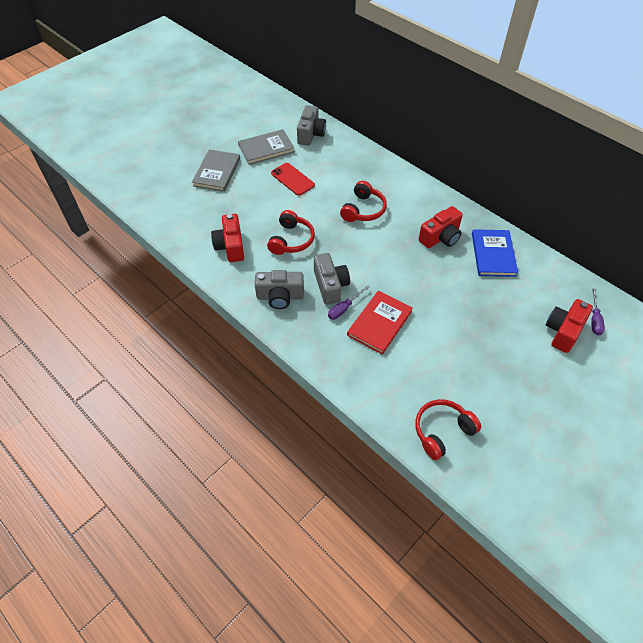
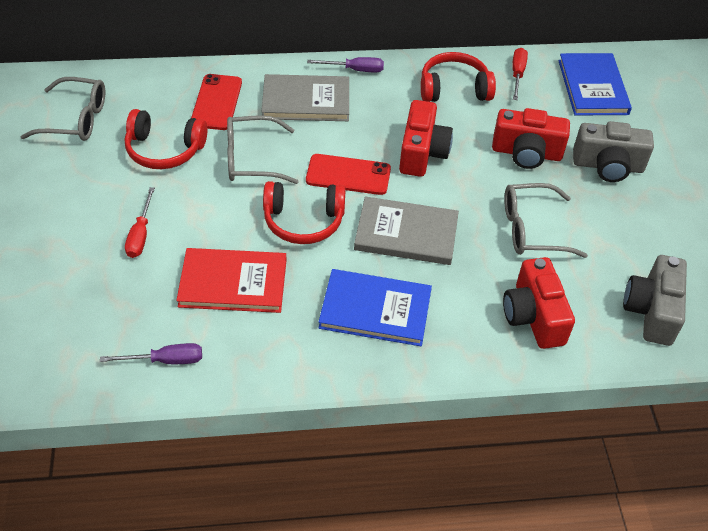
blue book: 1 -> 2
grey camera: 3 -> 2
grey glasses: 0 -> 3
red phone: 1 -> 2
red screwdriver: 0 -> 2

